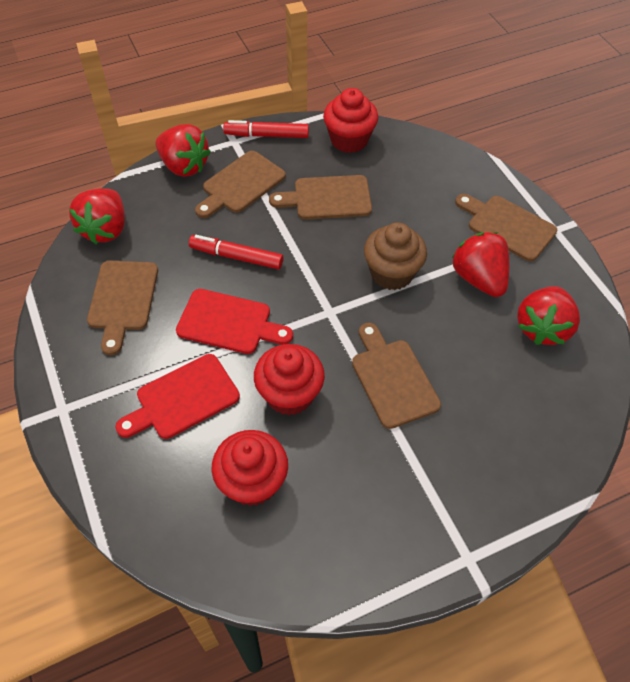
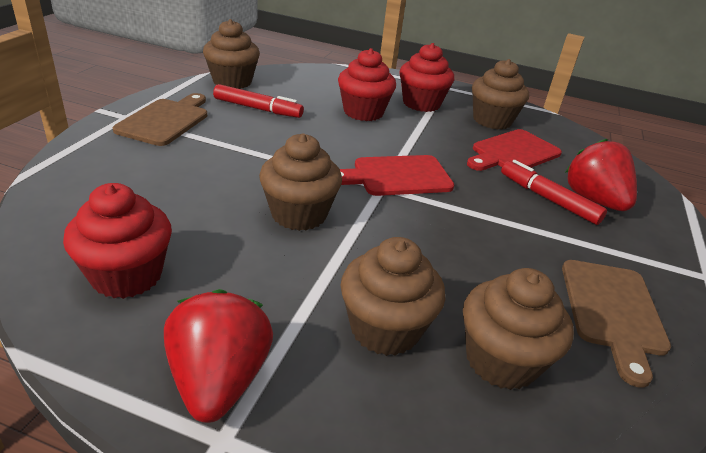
brown cupcake: 1 -> 5
brown cutting board: 5 -> 2
red strawberry: 4 -> 2

